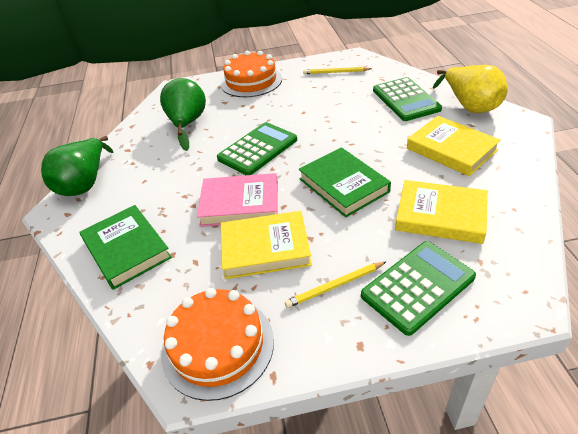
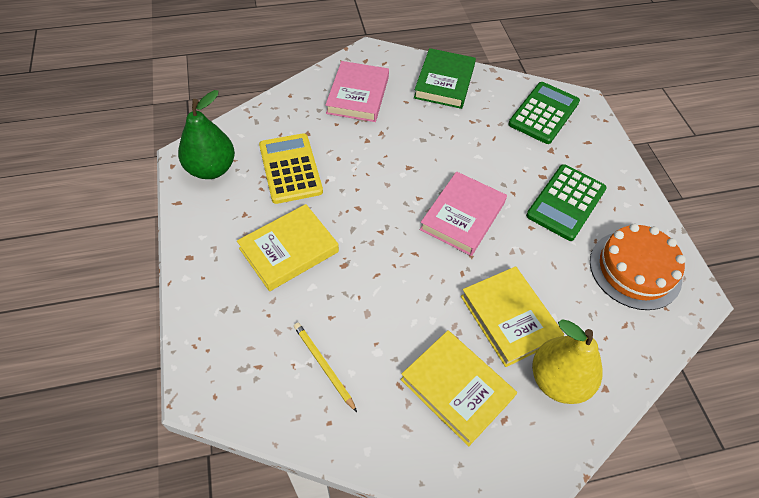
green book: 2 -> 1
green calculator: 3 -> 2
green pear: 2 -> 1
orange cake: 2 -> 1
pink book: 1 -> 2
yellow calculator: 0 -> 1
yellow pencil: 2 -> 1

